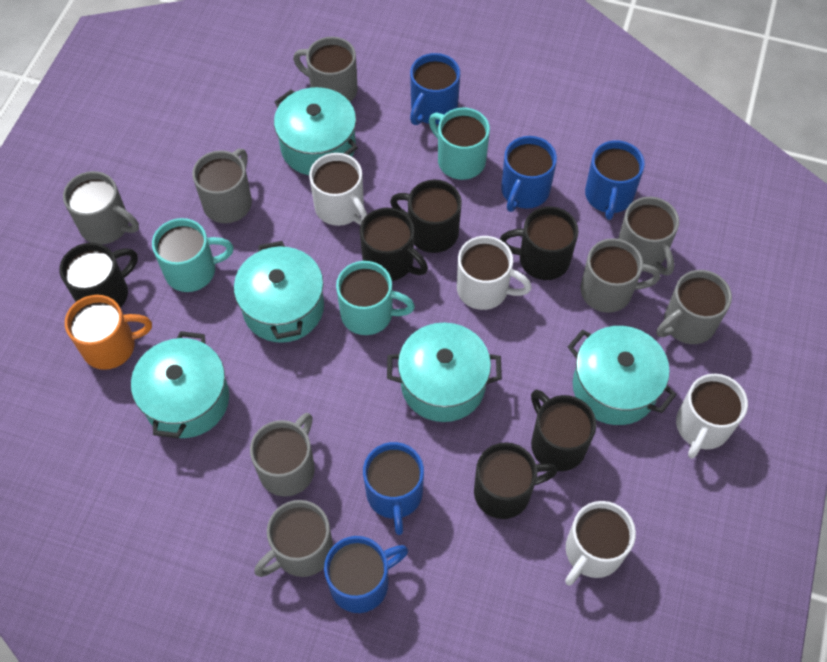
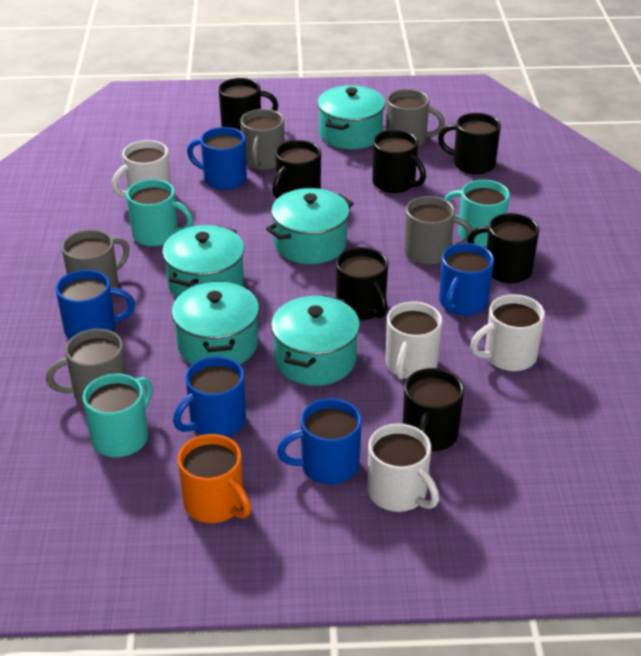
black mug: 6 -> 7
grey mug: 8 -> 5

